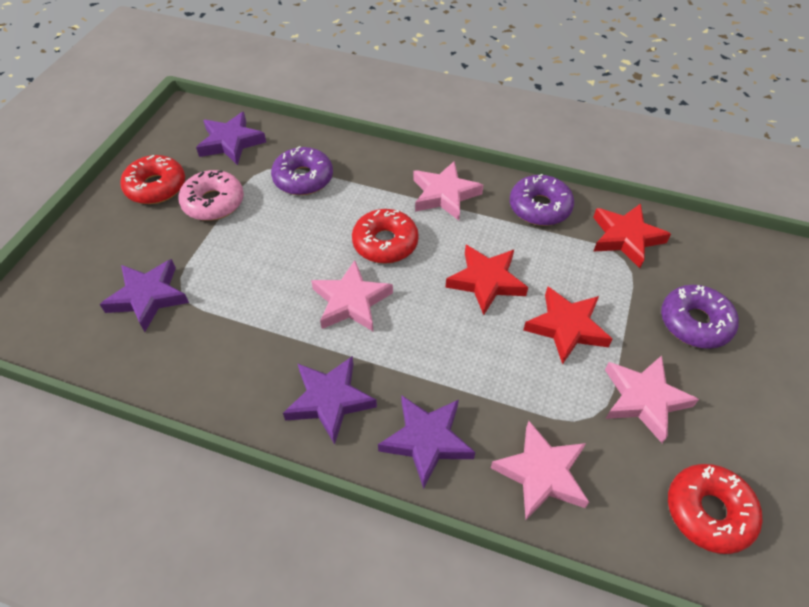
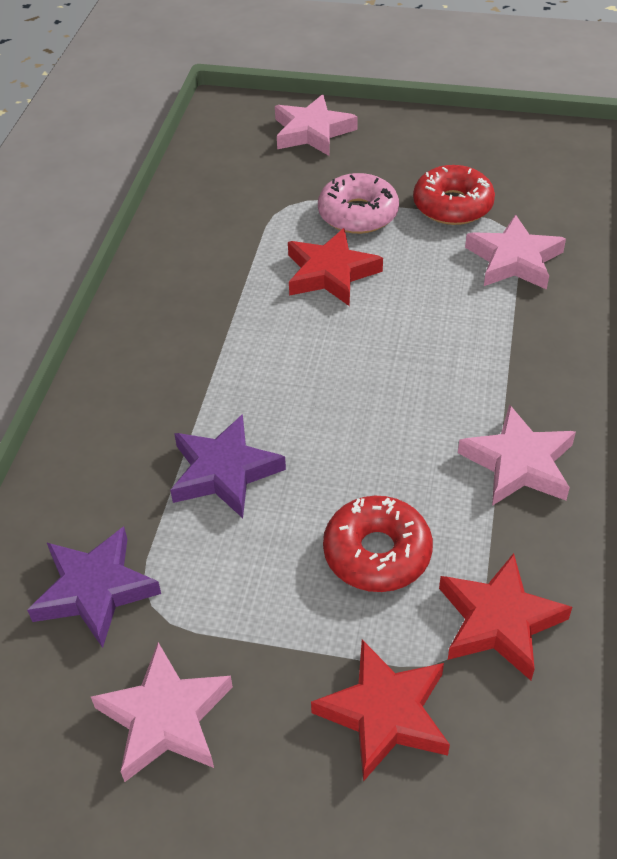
purple donut: 3 -> 0
purple star: 4 -> 2
red donut: 3 -> 2

